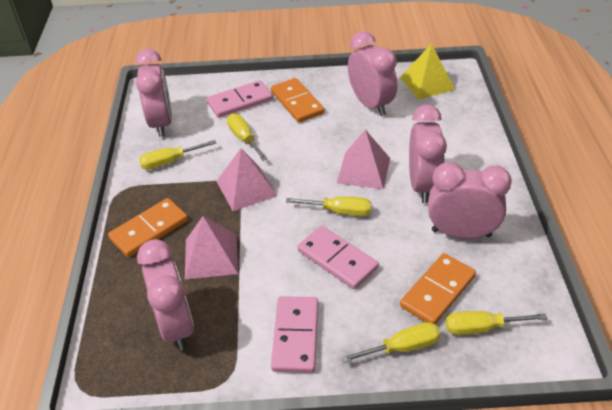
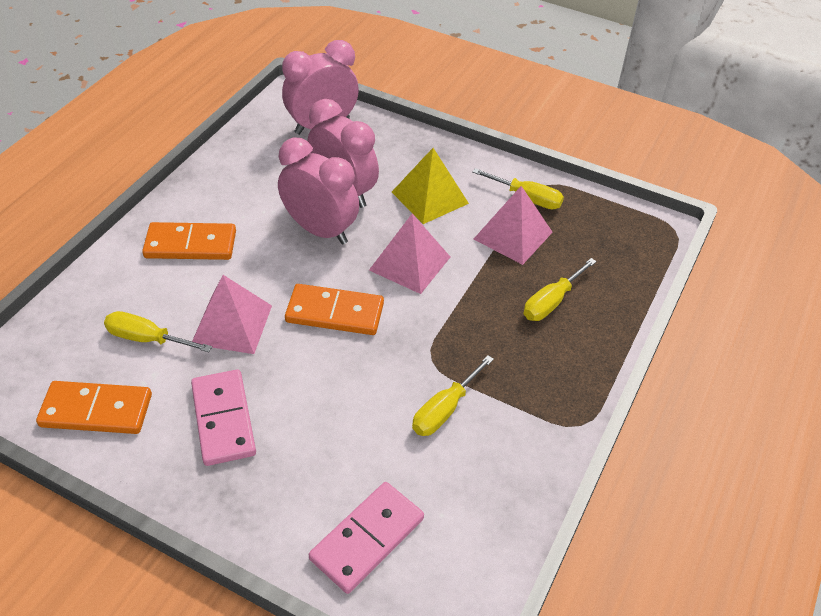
pink clock: 5 -> 3
pink domino: 3 -> 2
yellow screwdriver: 5 -> 4

